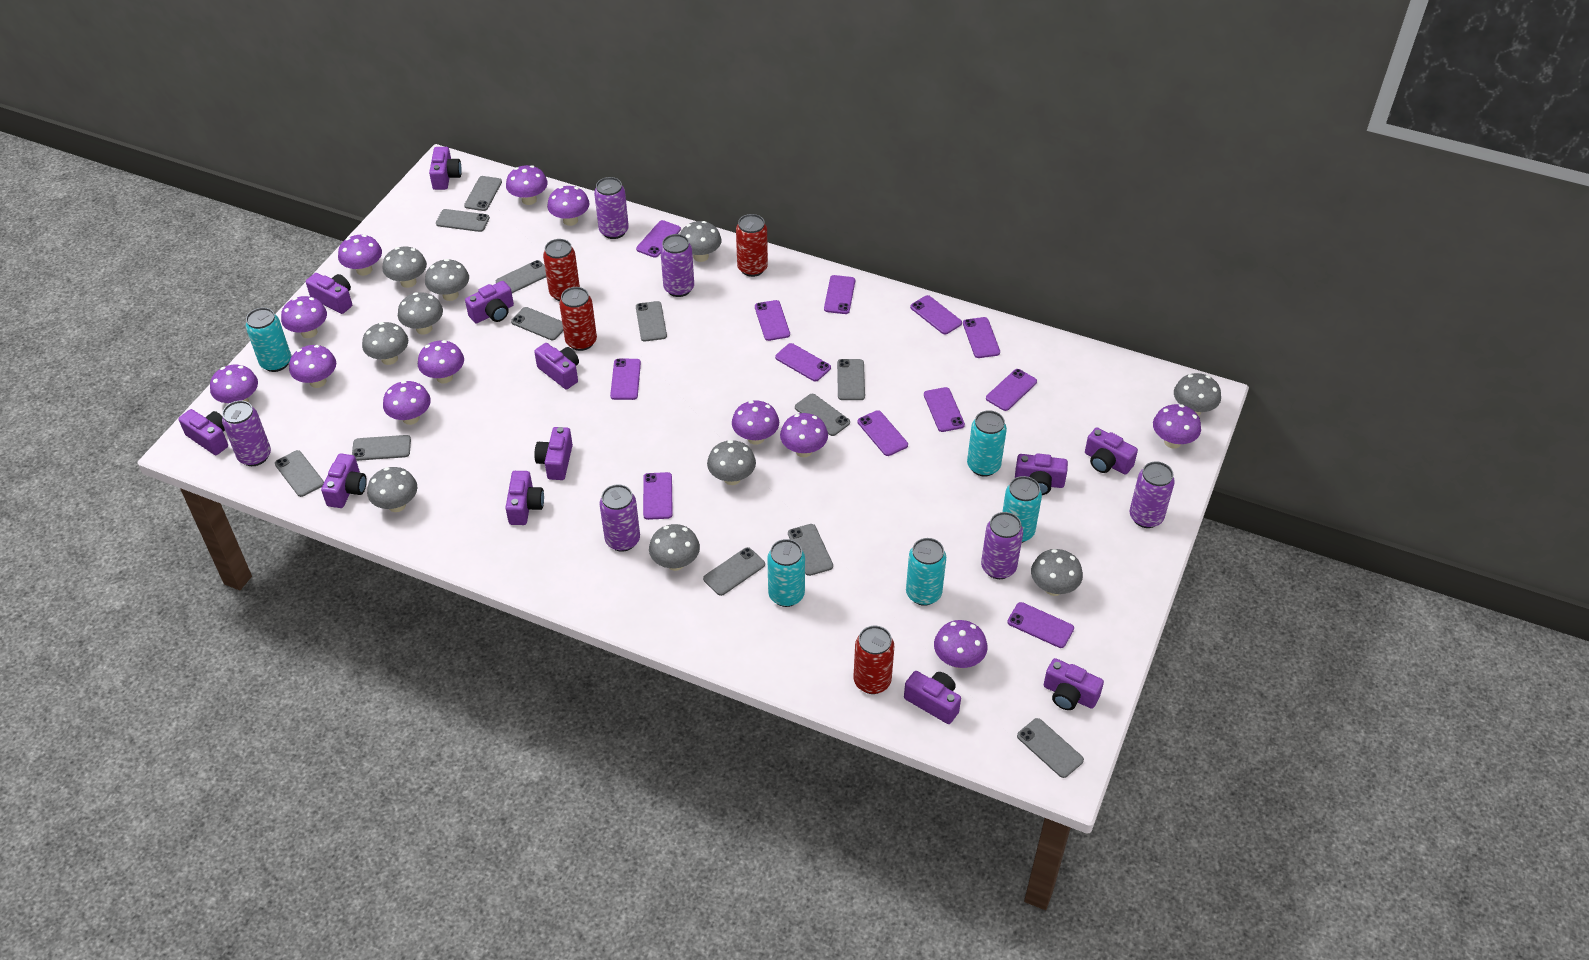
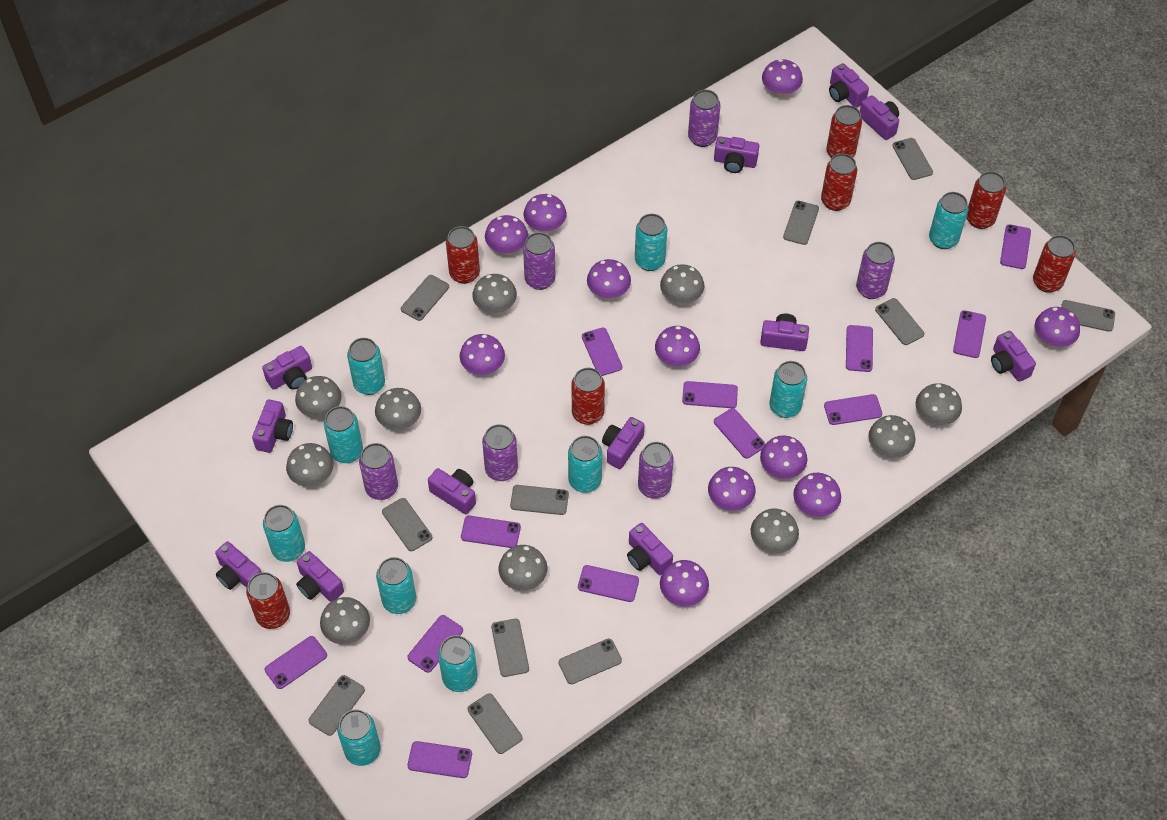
grey phone: 12 -> 11
purple mushroom: 12 -> 11
red can: 4 -> 7
turquoise can: 5 -> 10

